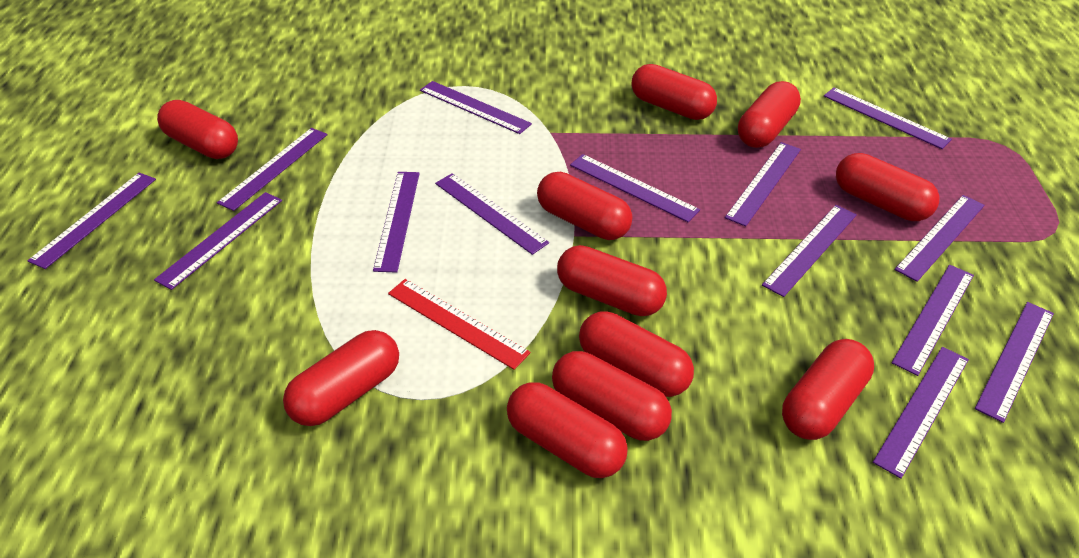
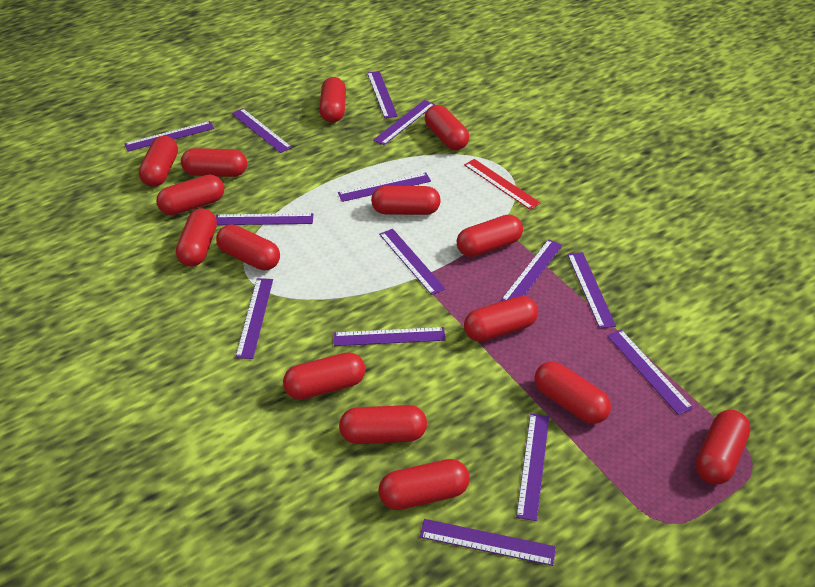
red capsule: 11 -> 15

